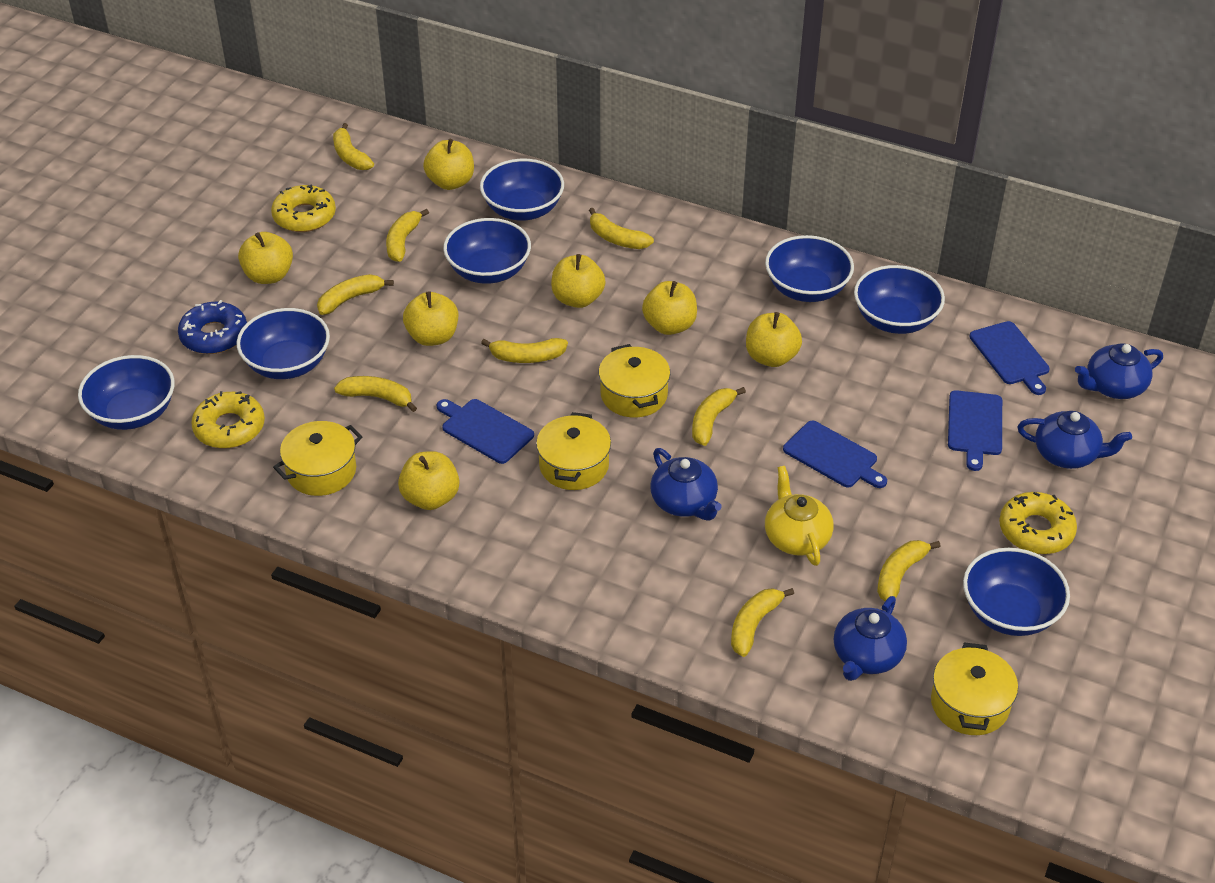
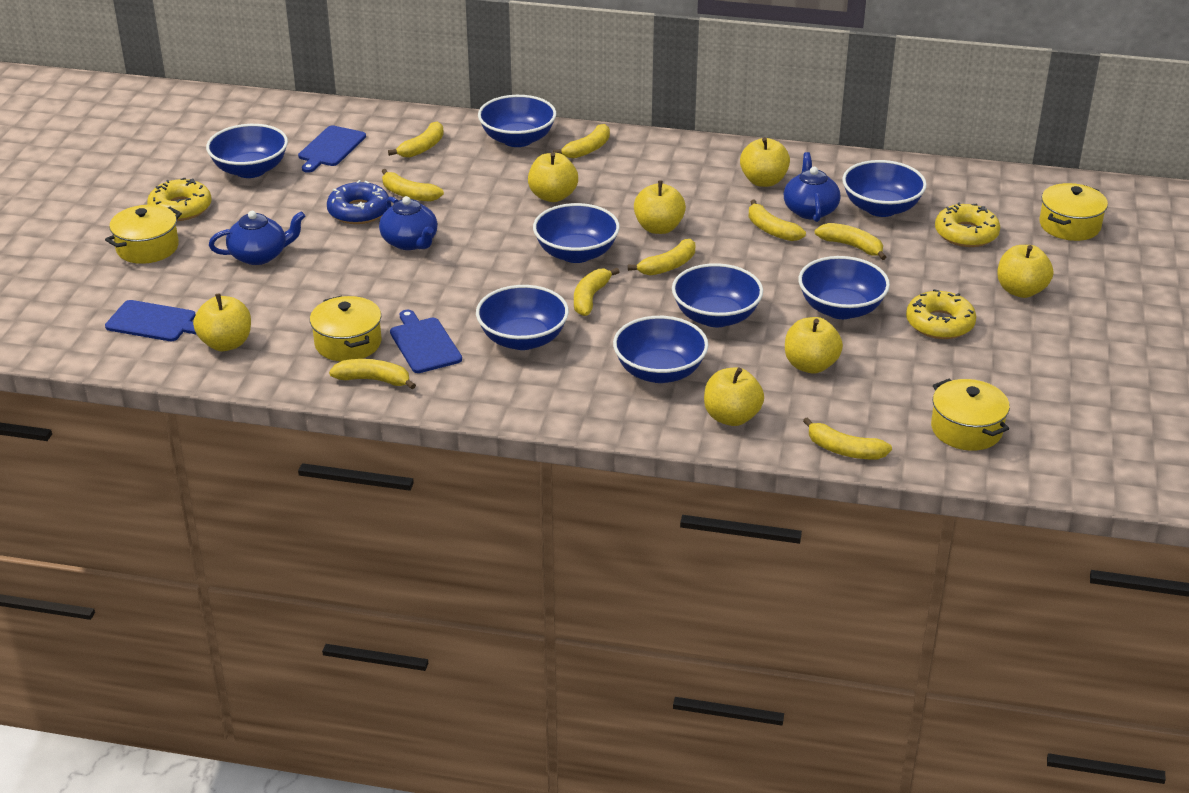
blue bowl: 7 -> 8
blue cutting board: 4 -> 3
blue teapot: 4 -> 3
yellow teapot: 1 -> 0

